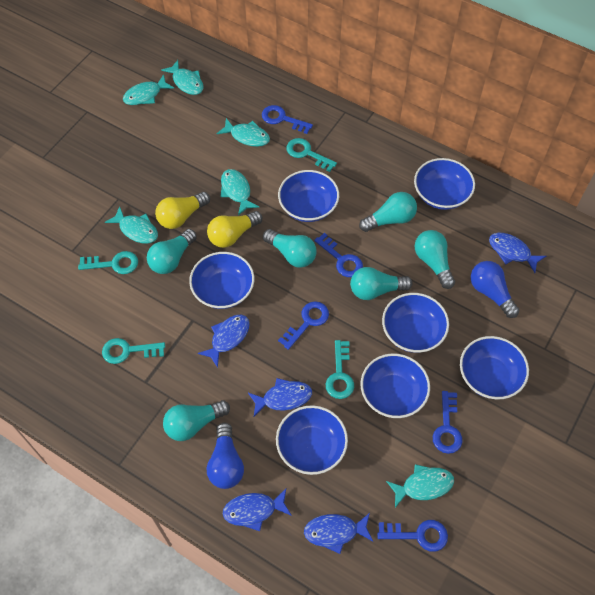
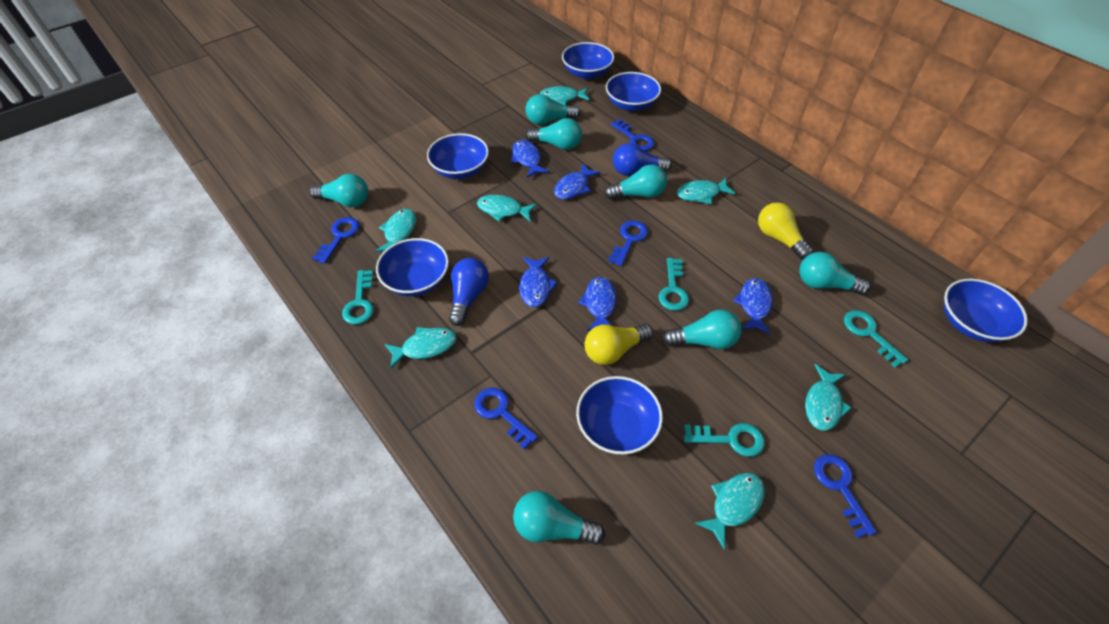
blue bowl: 7 -> 6
turquoise fish: 6 -> 7
turquoise light bulb: 6 -> 7

